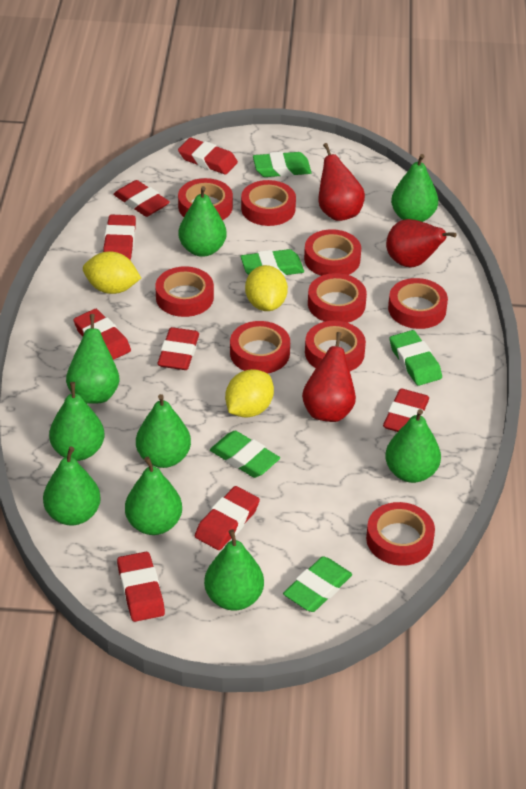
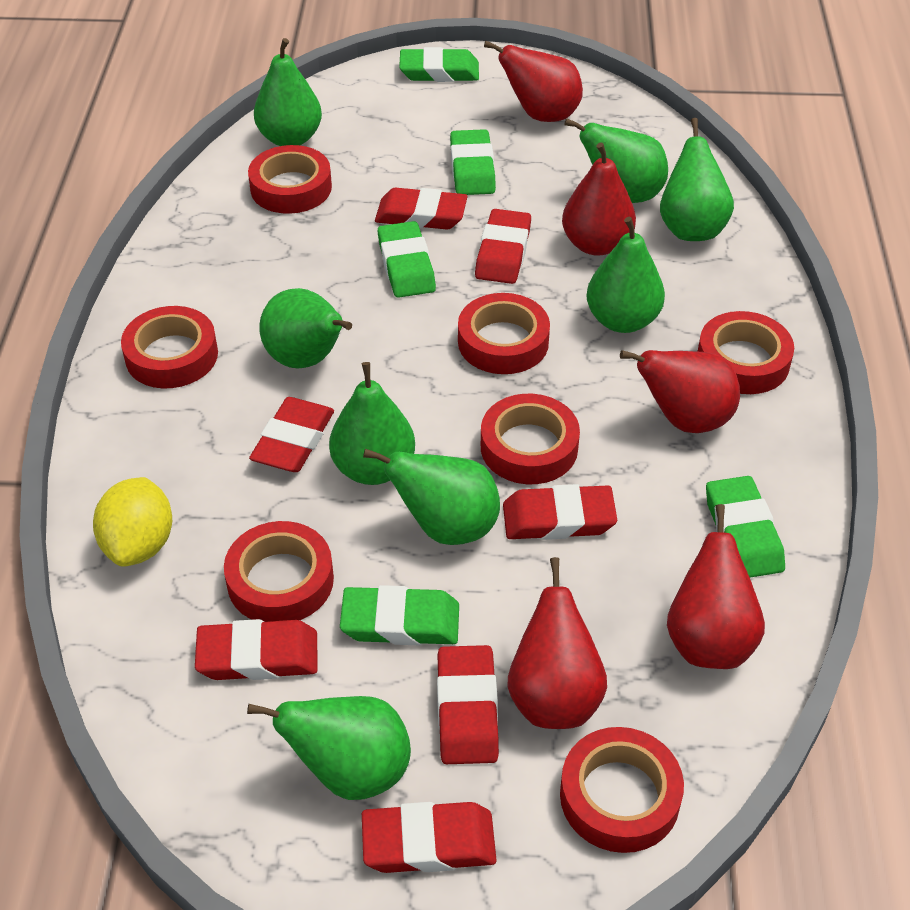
green pear: 9 -> 8
red eraser: 8 -> 7
red pear: 3 -> 5
red tape: 9 -> 7
yellow lemon: 3 -> 1

